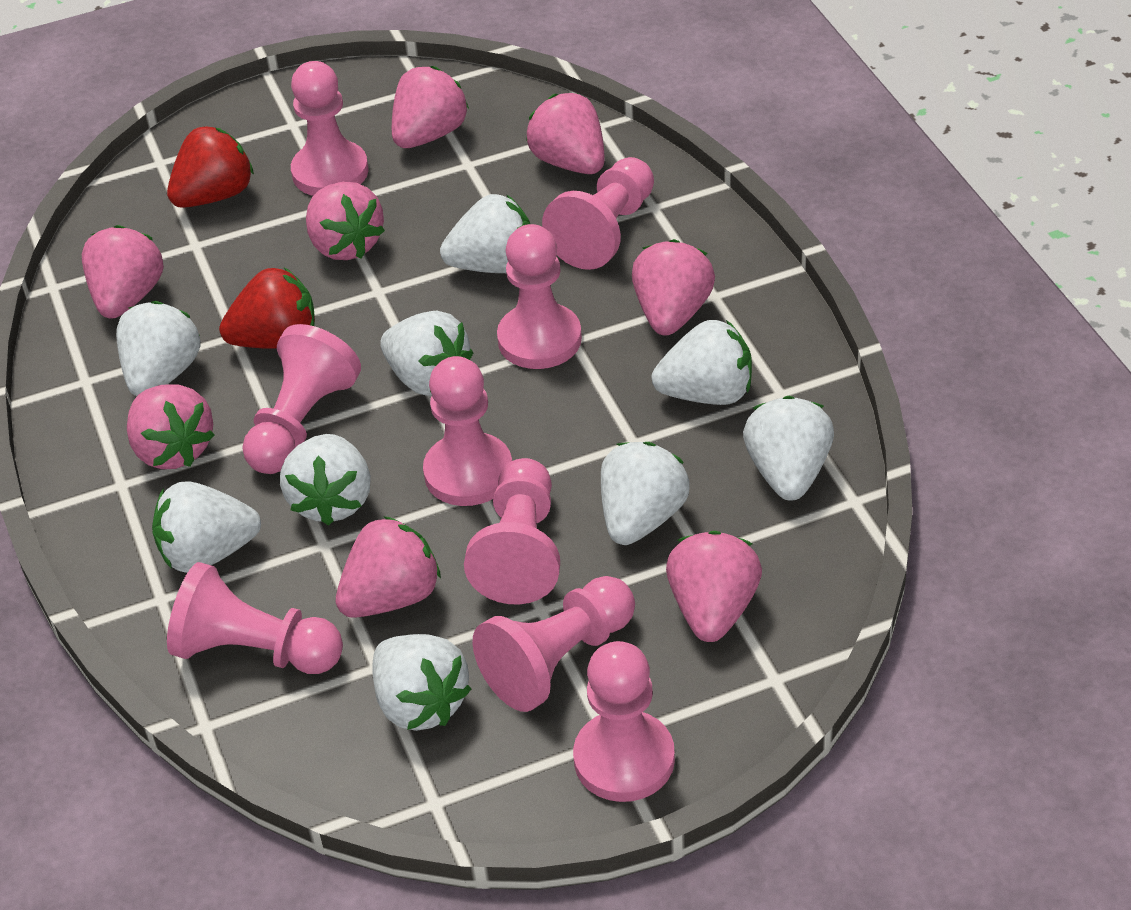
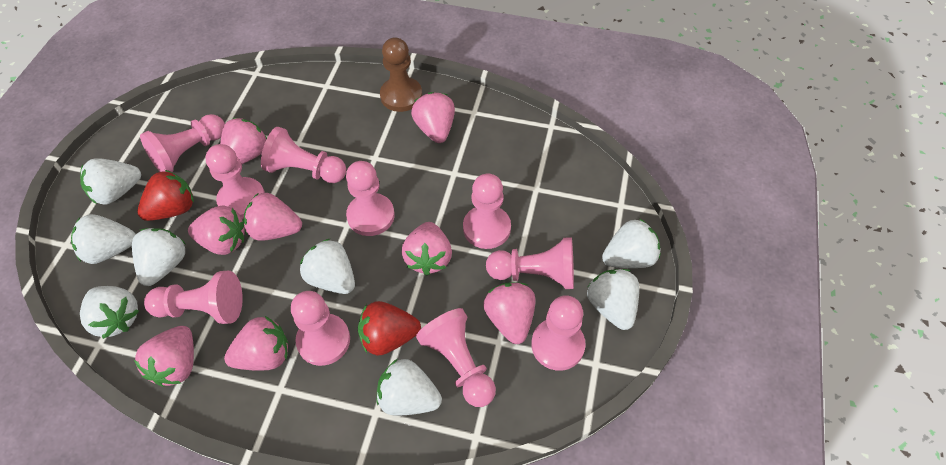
brown pawn: 0 -> 1
pink pawn: 9 -> 10
white strawberry: 9 -> 8

